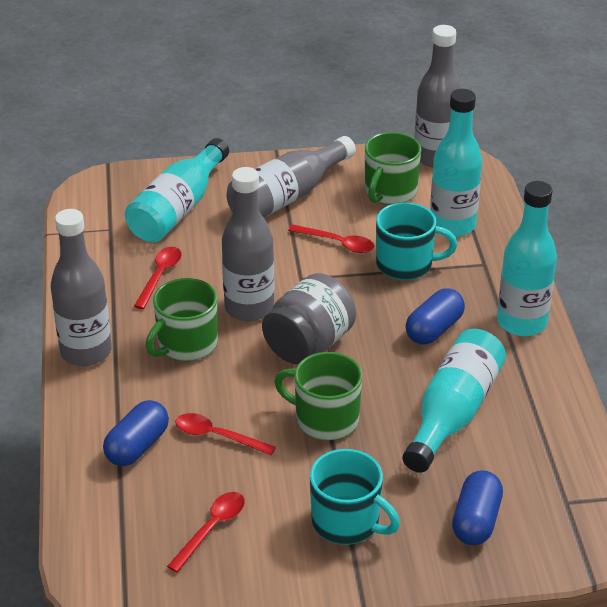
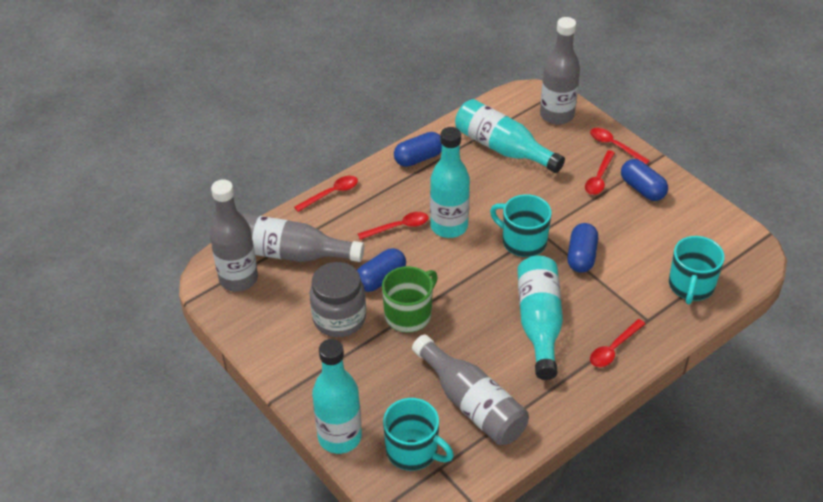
blue capsule: 3 -> 4
green mug: 3 -> 1
red spoon: 4 -> 5
turquoise mug: 2 -> 3

